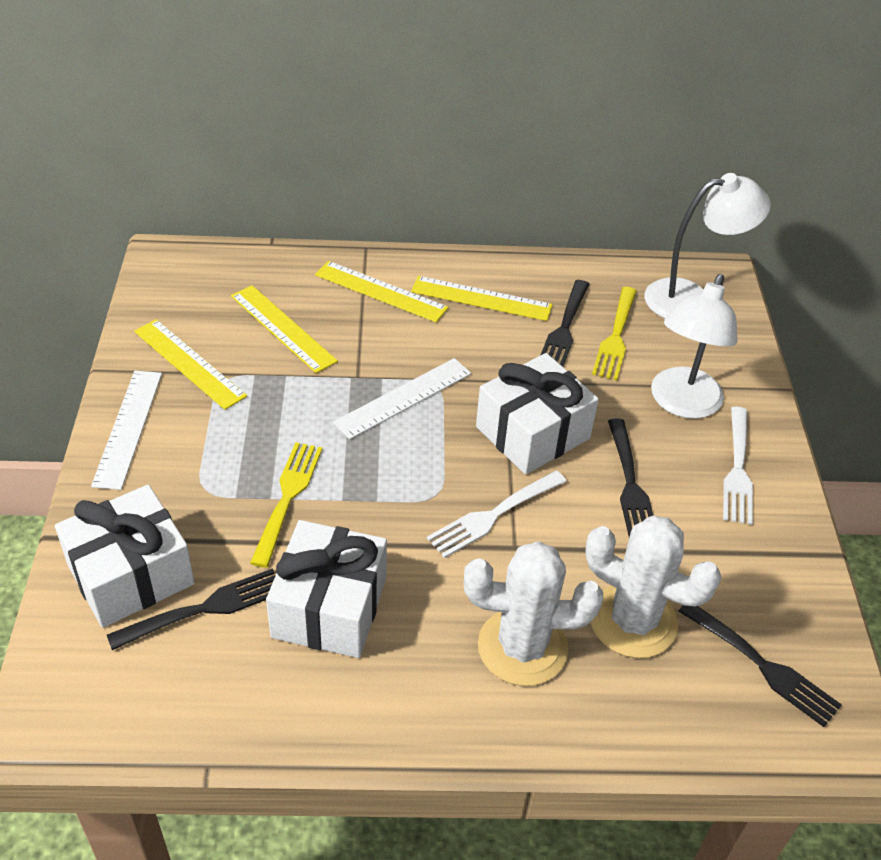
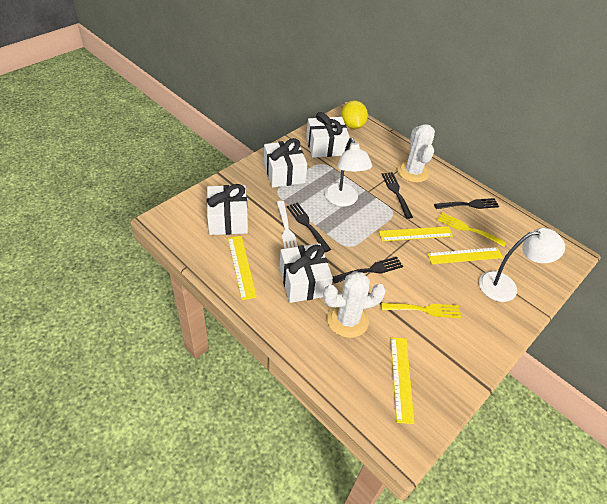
white fork: 2 -> 1
white gift: 3 -> 4
white ruler: 2 -> 0
yellow lemon: 0 -> 1

